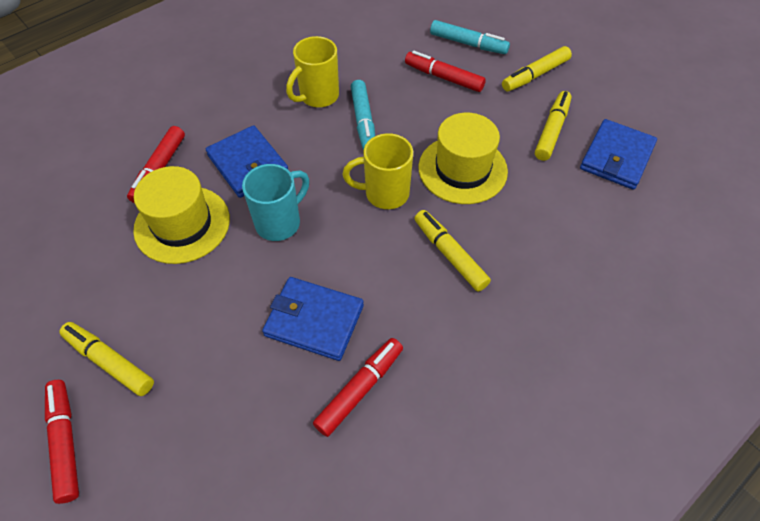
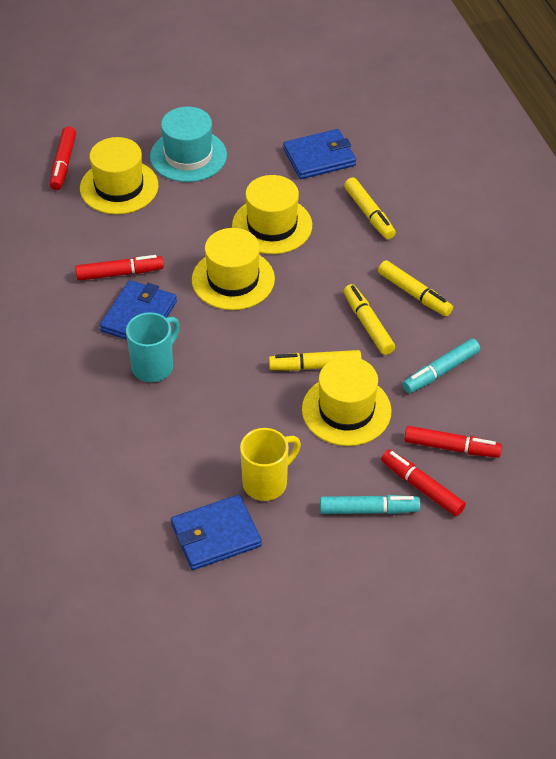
turquoise hat: 0 -> 1
yellow hat: 2 -> 4
yellow mug: 2 -> 1

